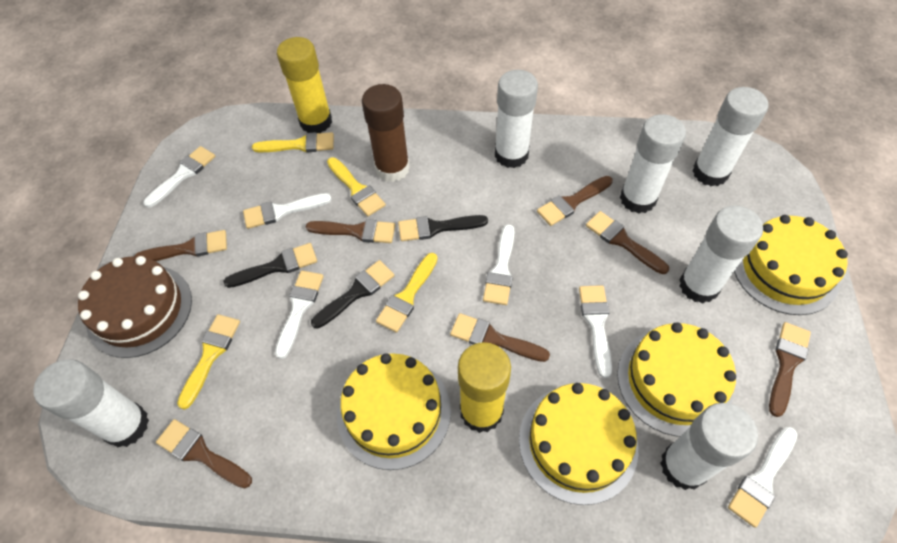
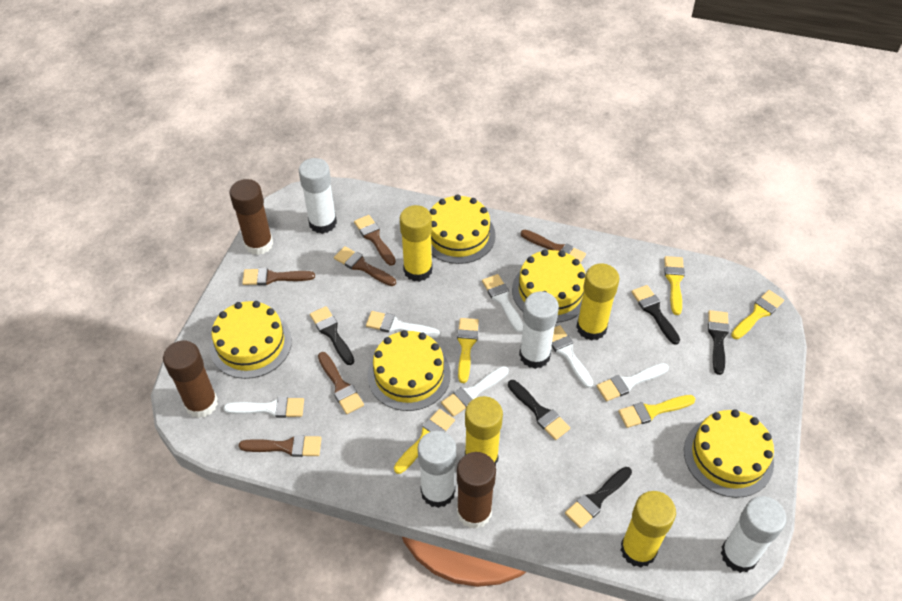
black brush: 3 -> 5
brown brush: 7 -> 6
brown cake: 1 -> 0
brown glue stick: 1 -> 3
white glue stick: 6 -> 4
yellow brush: 4 -> 5
yellow cake: 4 -> 5
yellow glue stick: 2 -> 4

